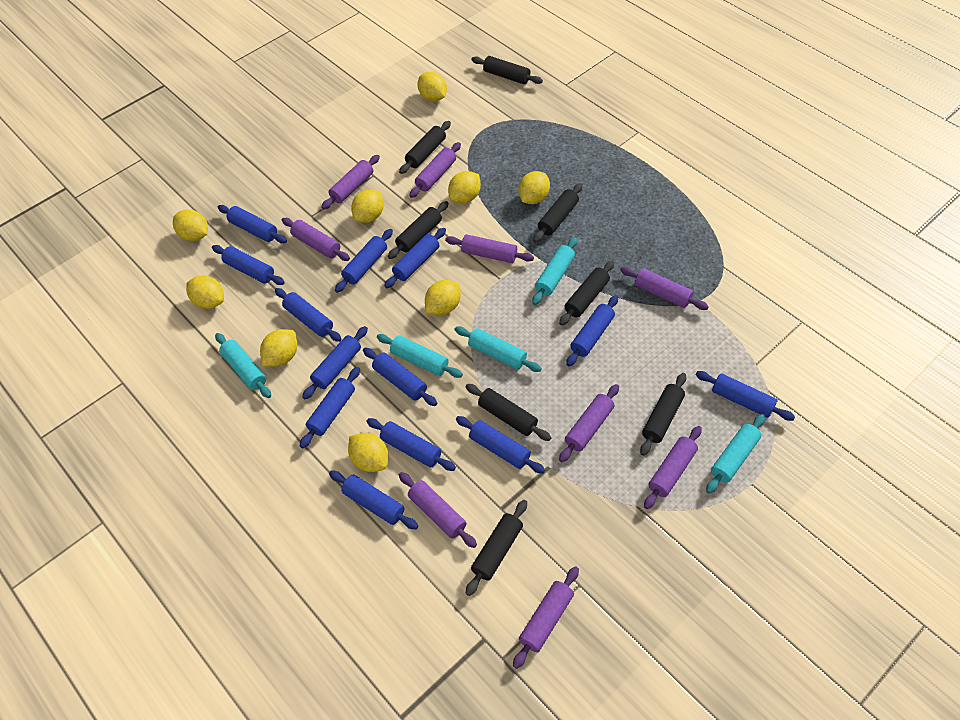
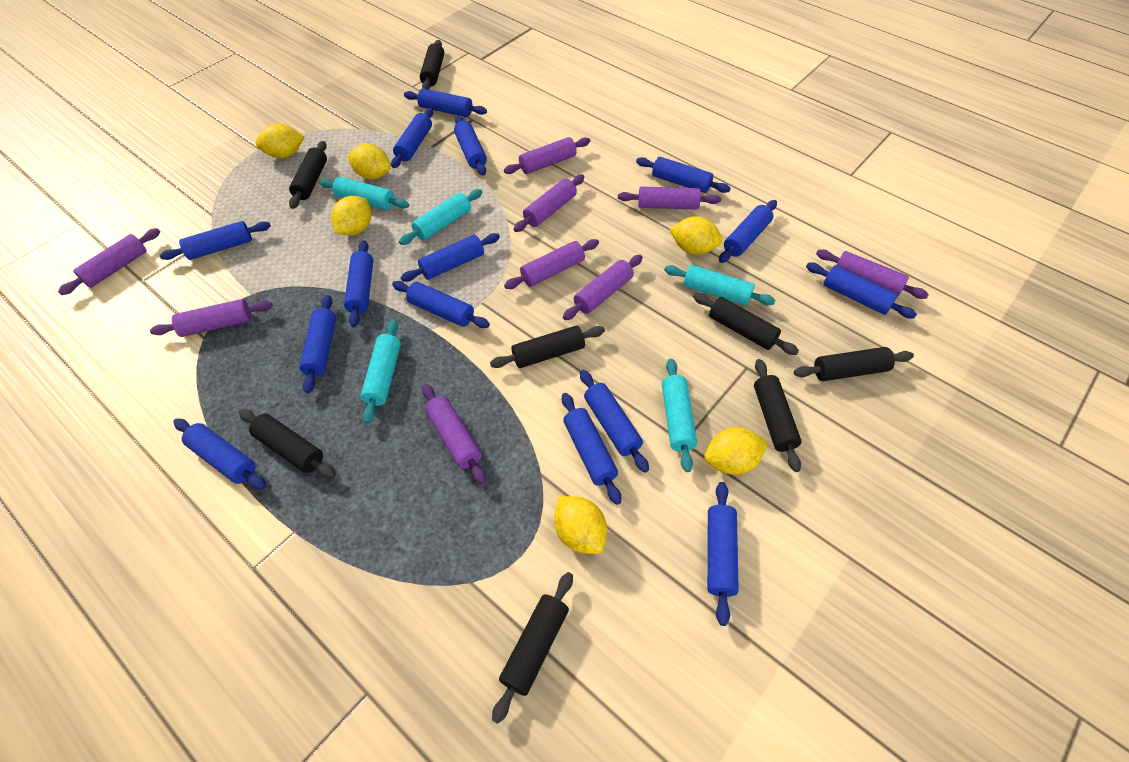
blue rolling pin: 13 -> 15
yellow lemon: 9 -> 6

